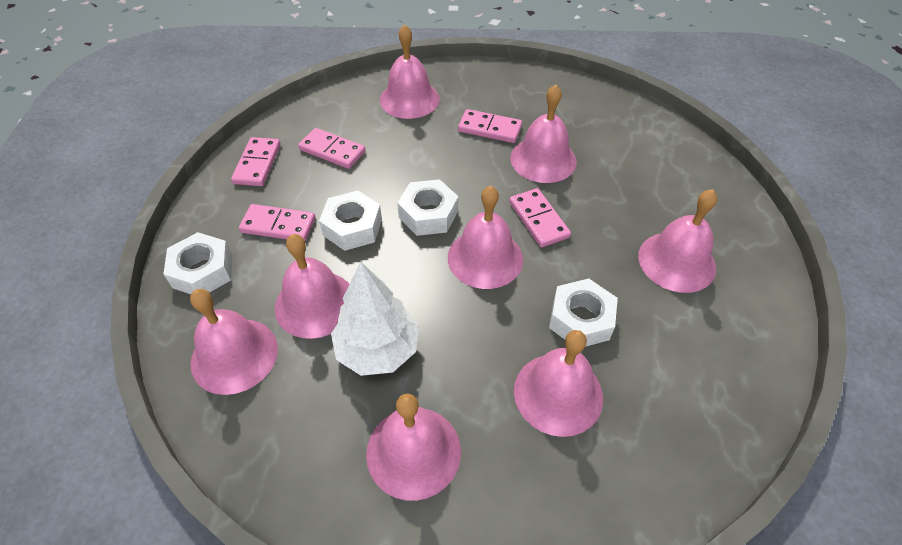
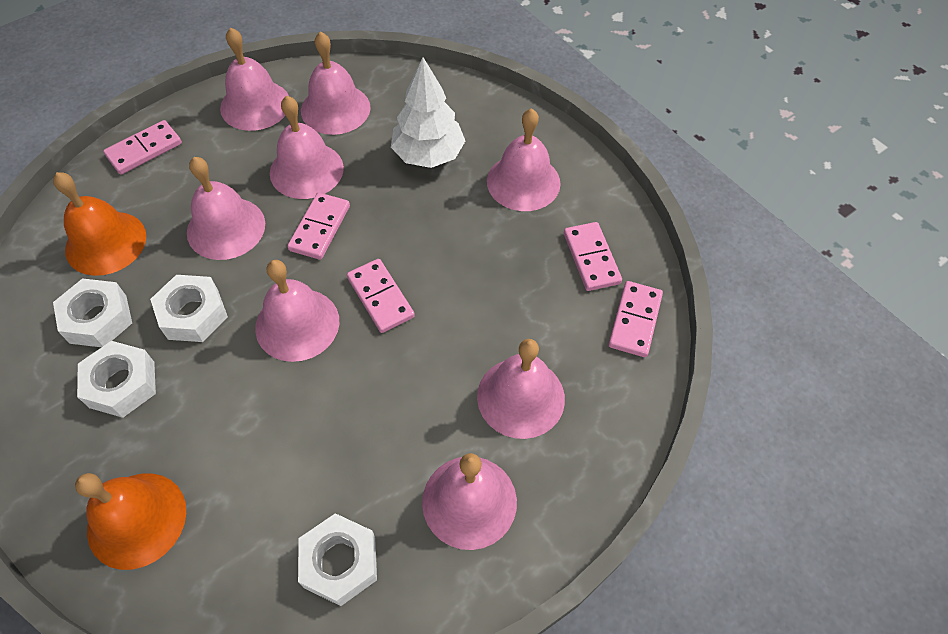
orange bell: 0 -> 2

